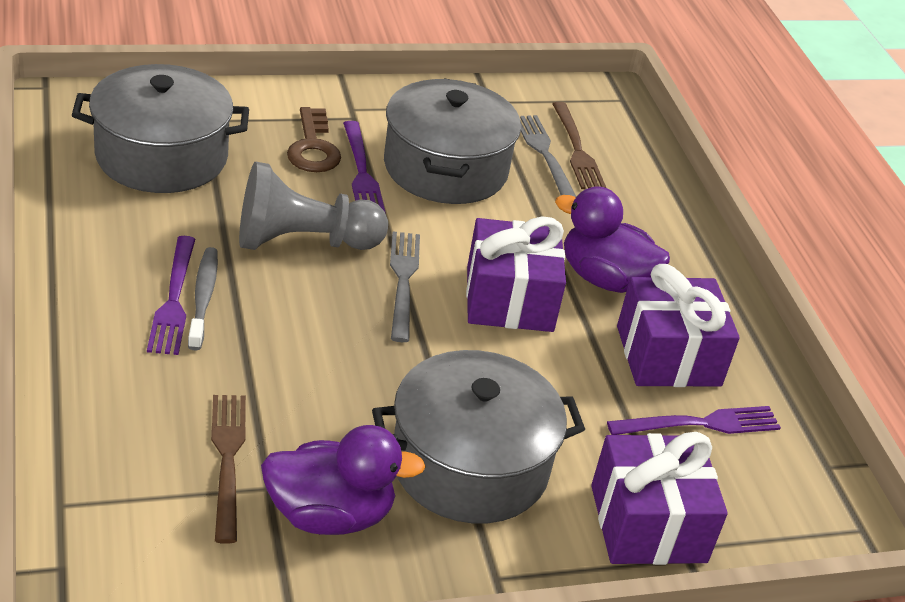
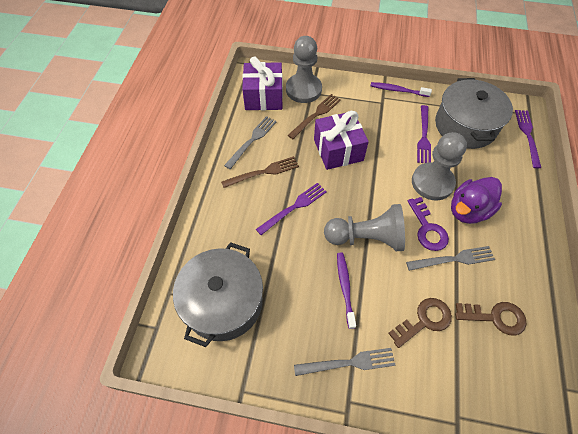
brown key: 1 -> 2
grey fork: 2 -> 3
grey pawn: 1 -> 3
grey pot: 3 -> 2
grey toothbrush: 1 -> 0
purple duck: 2 -> 1
purple gift: 3 -> 2
purple key: 0 -> 1
purple toothbrush: 0 -> 2

